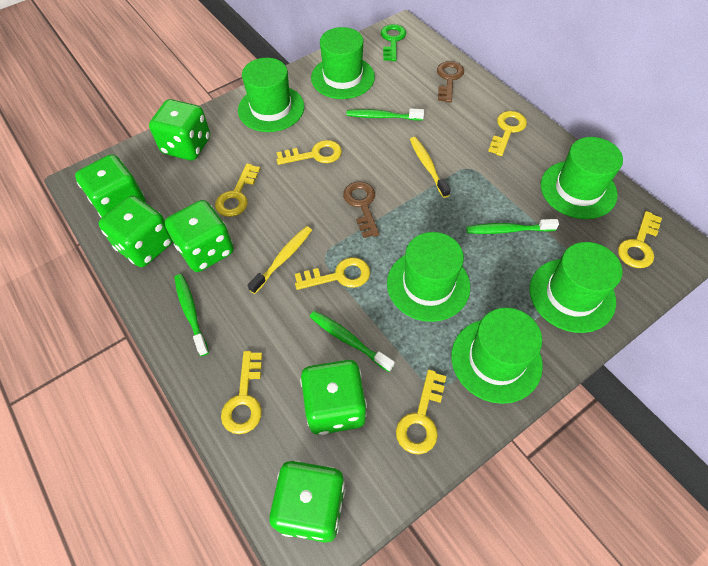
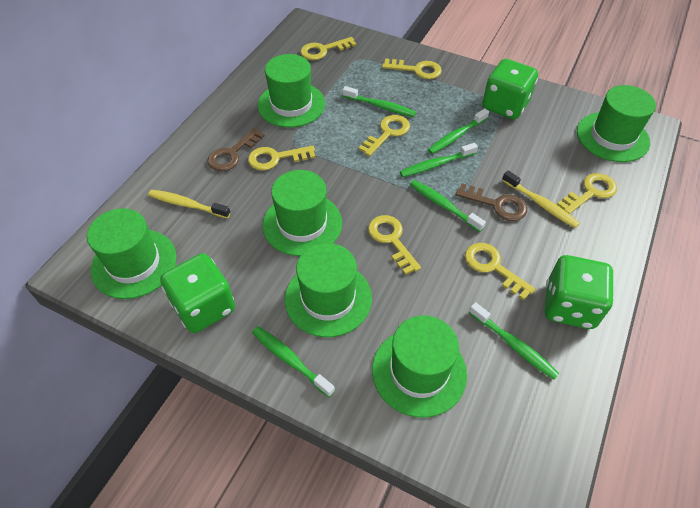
green dice: 6 -> 3
green key: 1 -> 0
green toothbrush: 4 -> 6

